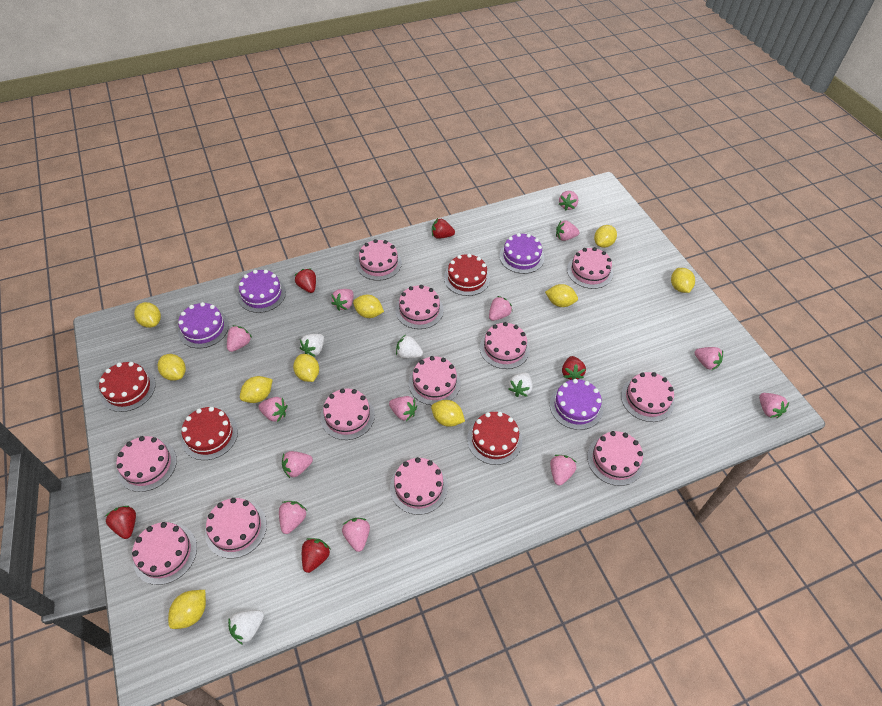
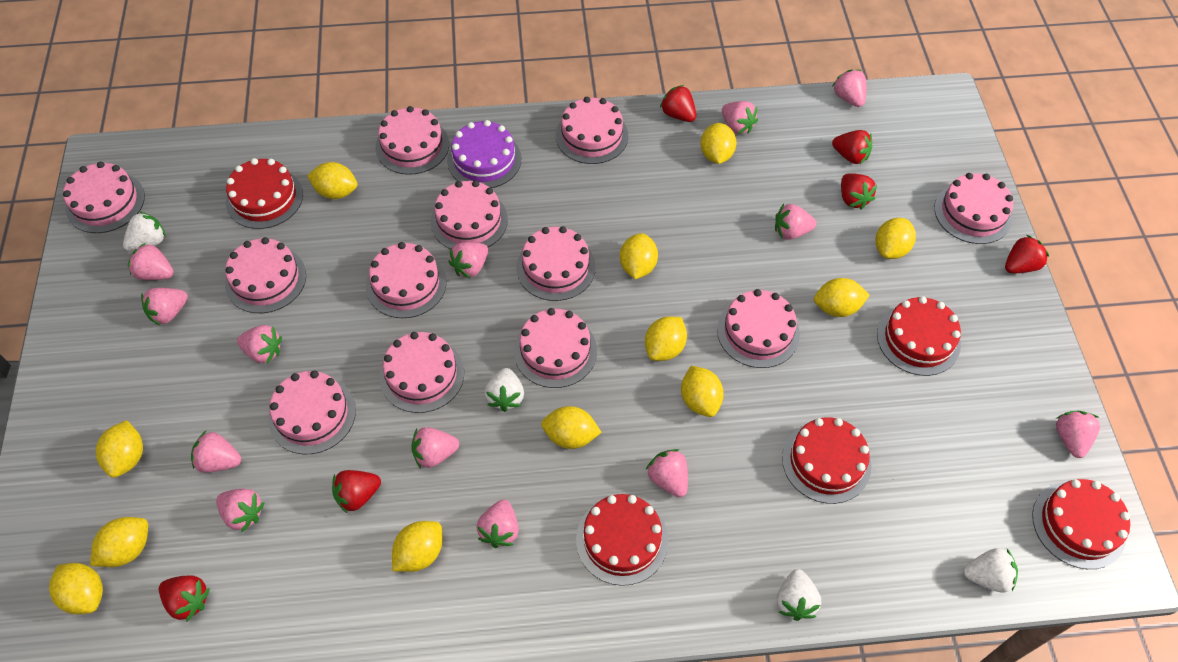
purple cake: 4 -> 1
red cake: 4 -> 5
red strawberry: 5 -> 6
yellow lemon: 10 -> 12

